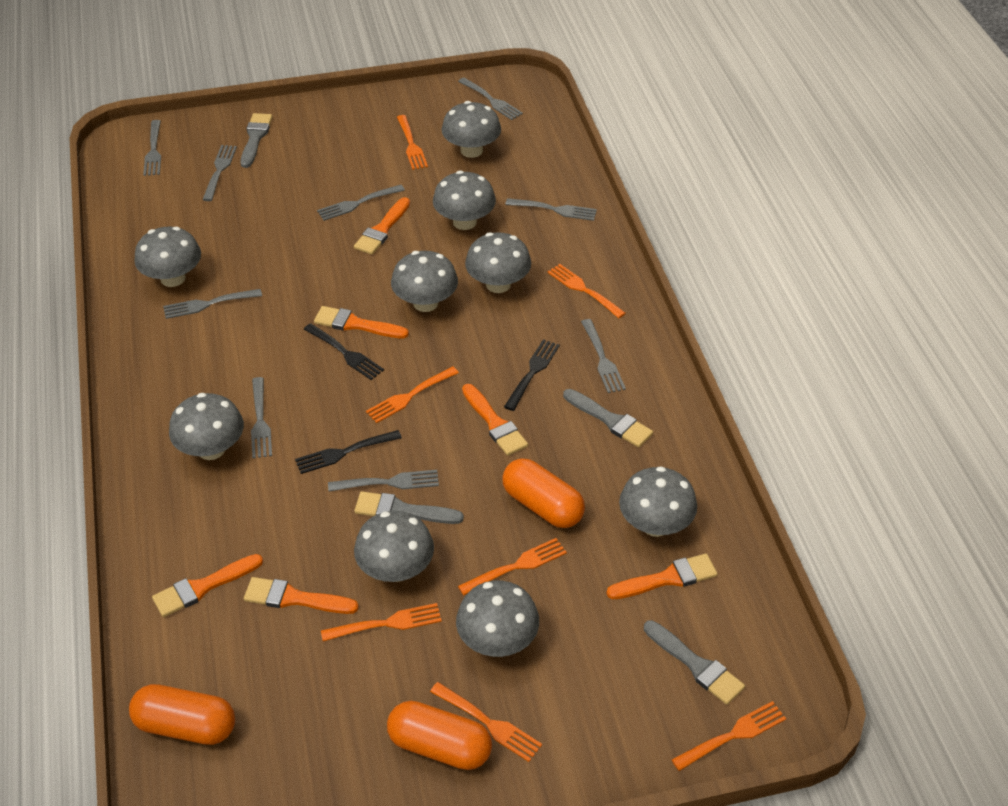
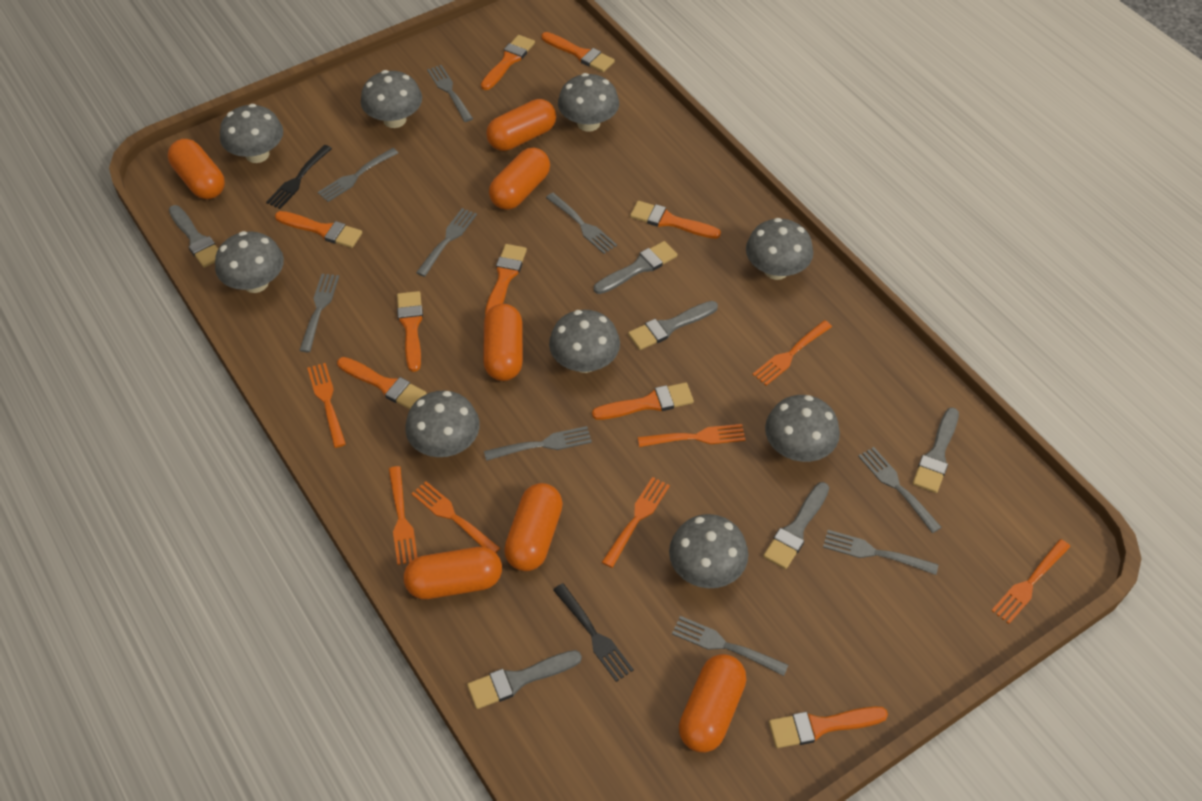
black fork: 3 -> 2
grey brush: 4 -> 6
orange brush: 6 -> 9
orange capsule: 3 -> 7

